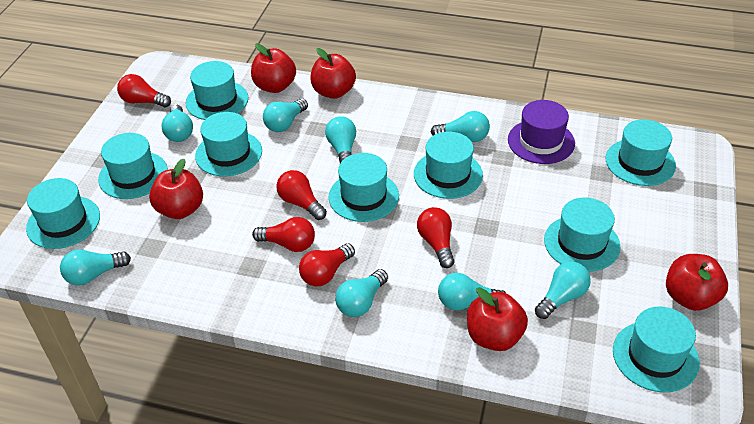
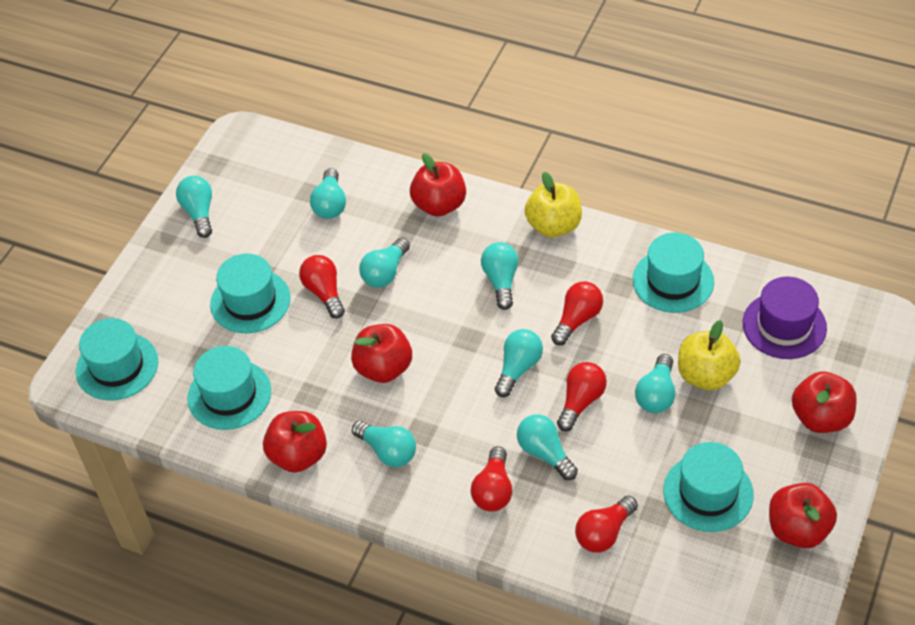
turquoise hat: 9 -> 5
yellow apple: 0 -> 2

